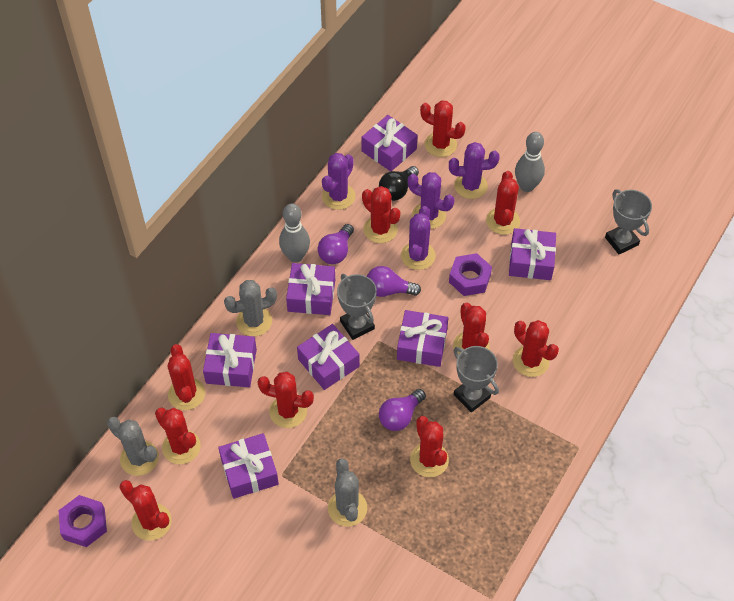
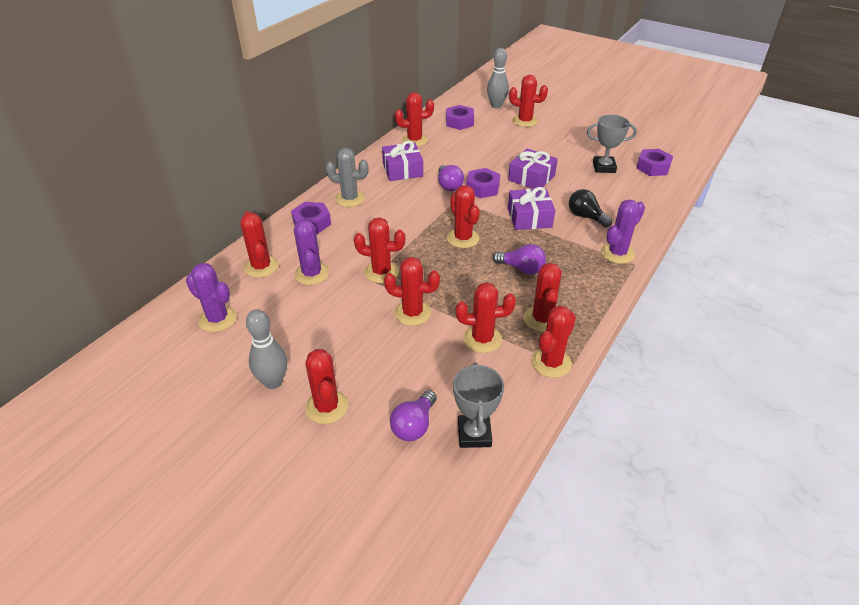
grey cactus: 3 -> 1
grey trophy: 3 -> 2
purple cactus: 4 -> 3
purple gift: 7 -> 3
purple nut: 2 -> 4

